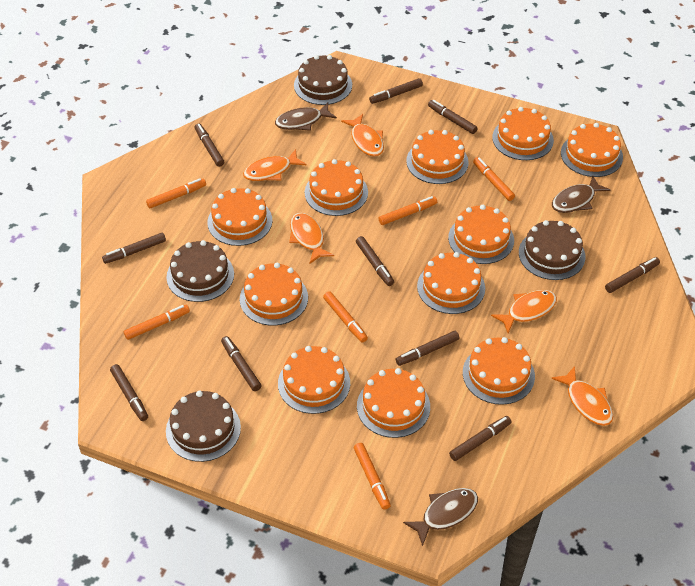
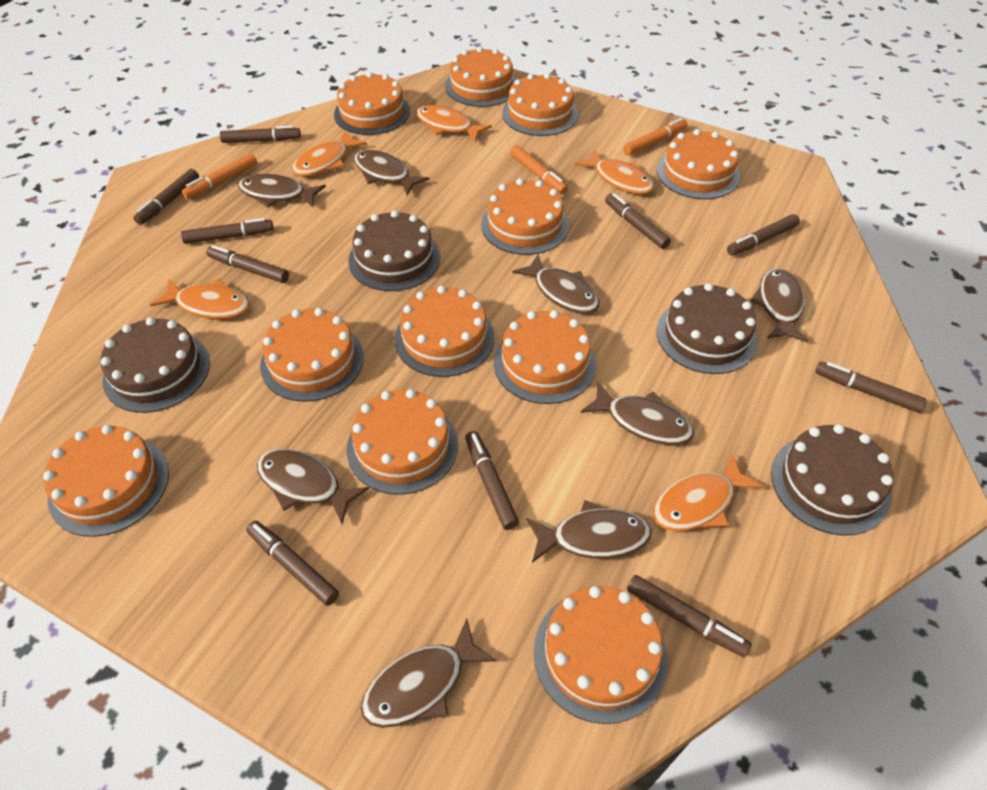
brown fish: 3 -> 8
orange marker: 6 -> 3

